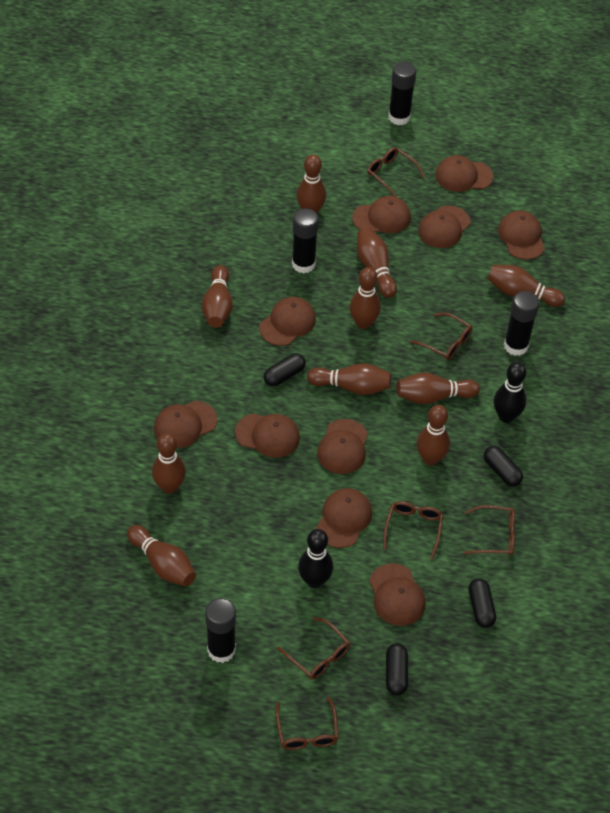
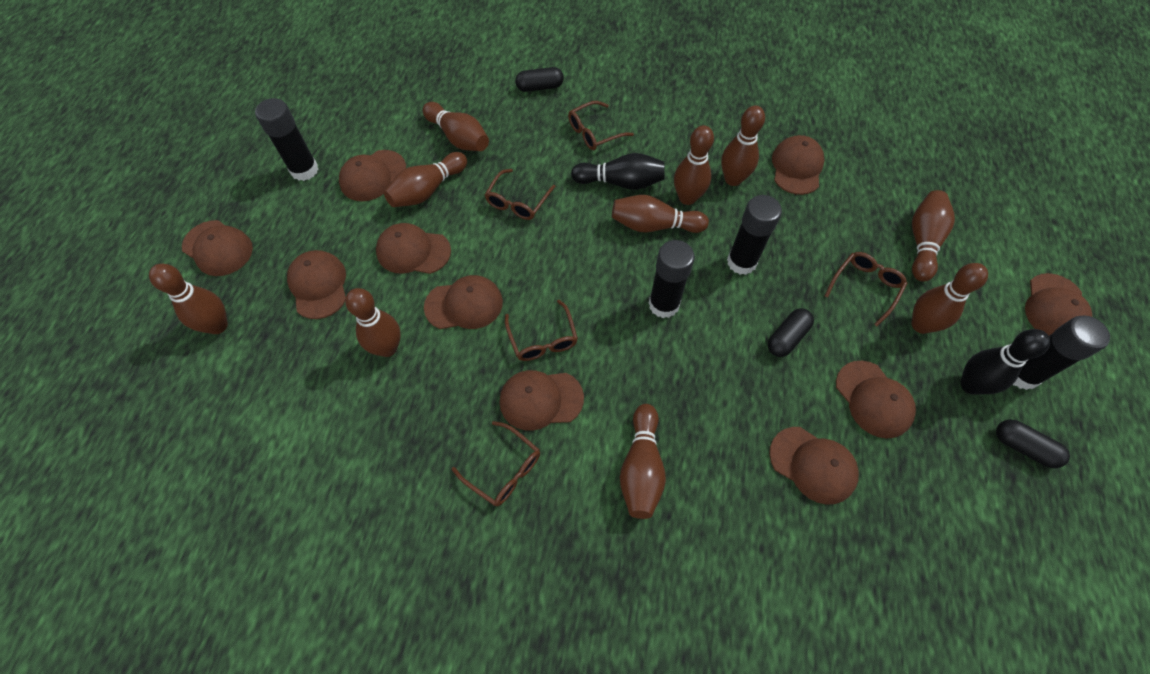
black capsule: 4 -> 3
brown glasses: 6 -> 5

